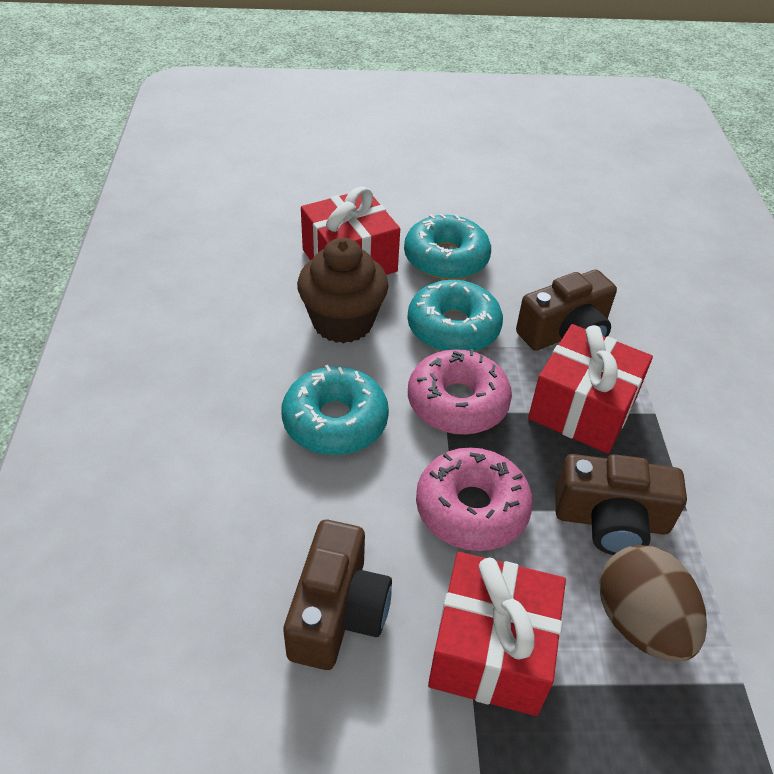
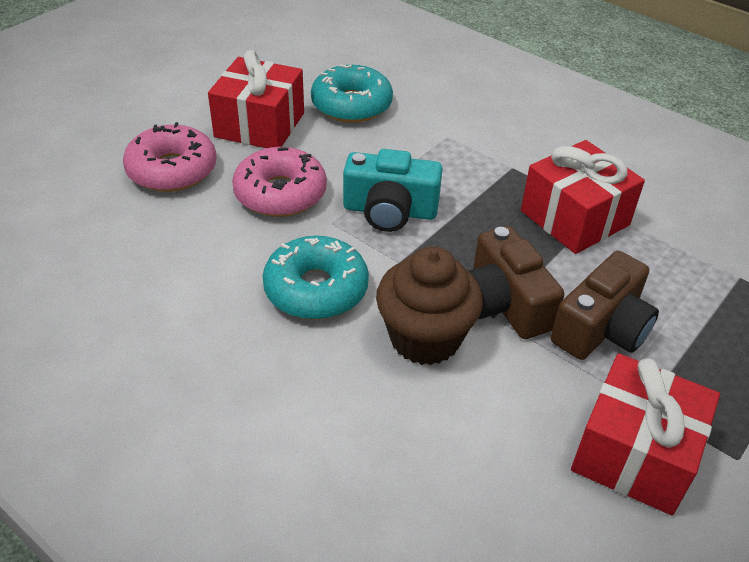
brown camera: 3 -> 2
brown egg: 1 -> 0
turquoise camera: 0 -> 1
turquoise donut: 3 -> 2

